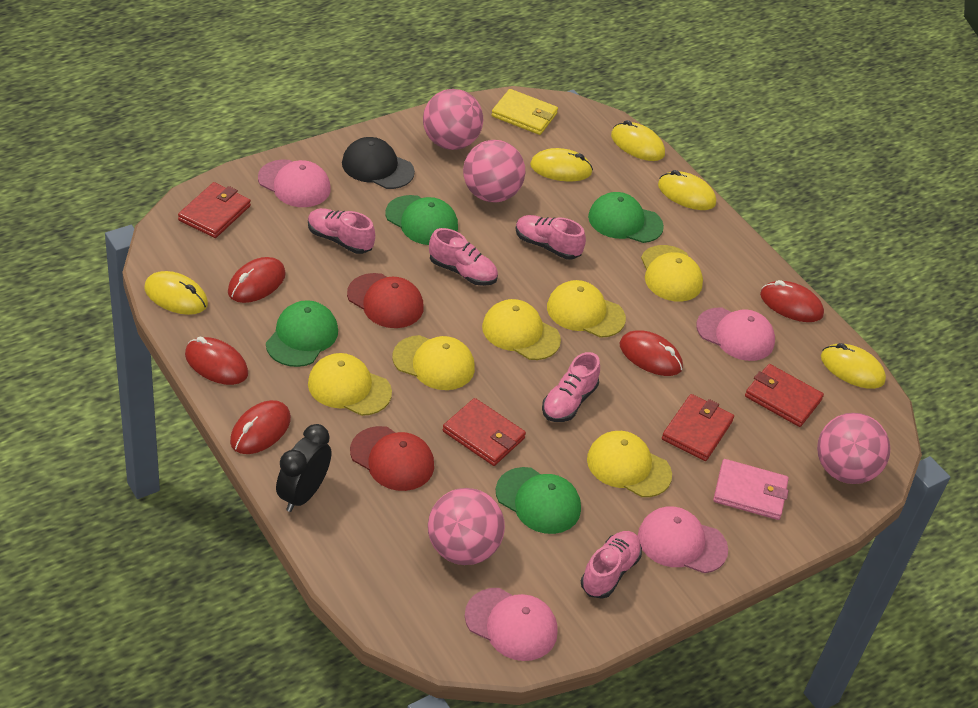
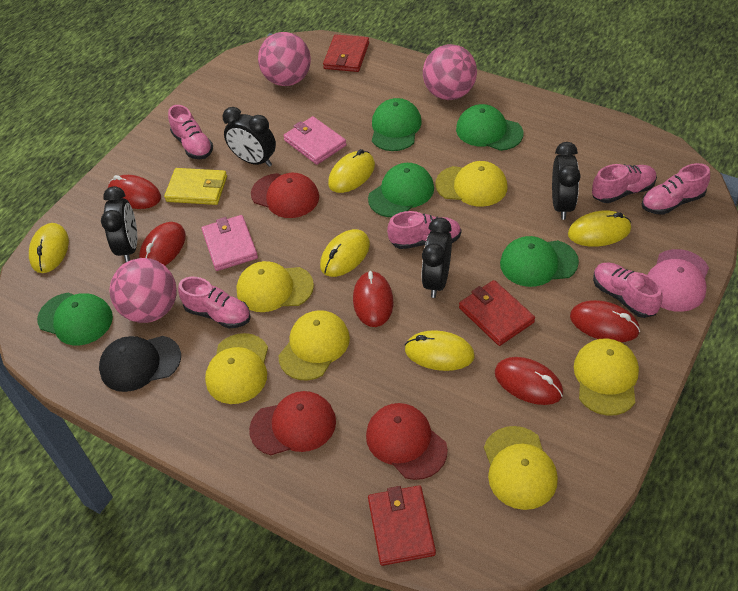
black clock: 1 -> 4
green cap: 4 -> 5
pink ball: 4 -> 3
pink cap: 4 -> 1
pink shoe: 5 -> 6
pink wallet: 1 -> 2
red cap: 2 -> 3
red wallet: 4 -> 3

